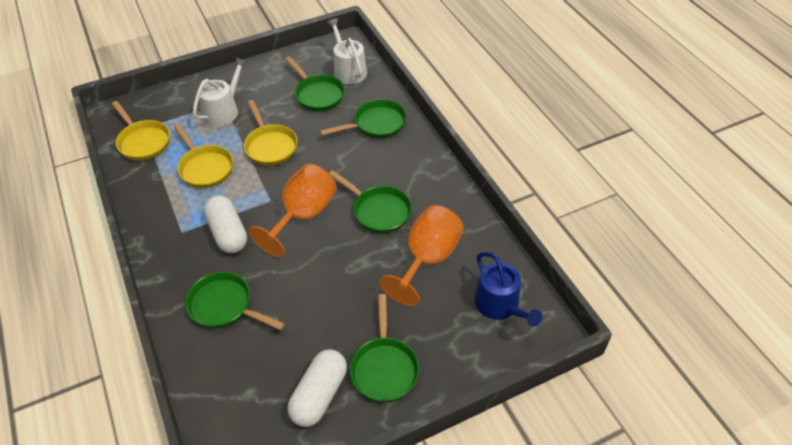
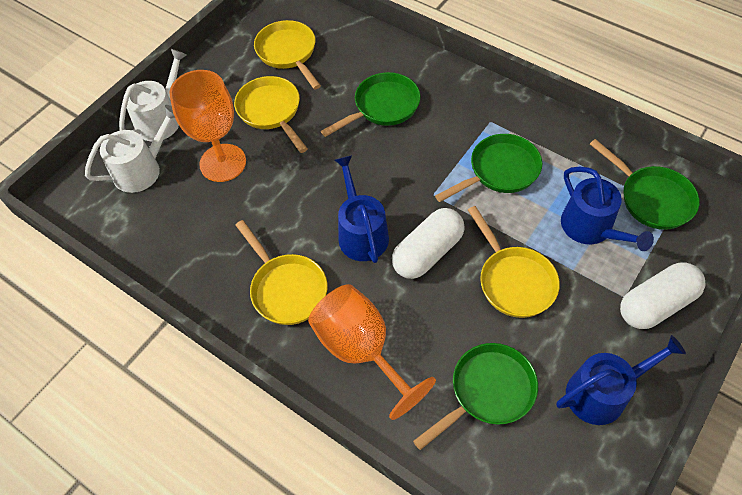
blue watering can: 1 -> 3
green pan: 5 -> 4
yellow pan: 3 -> 4

